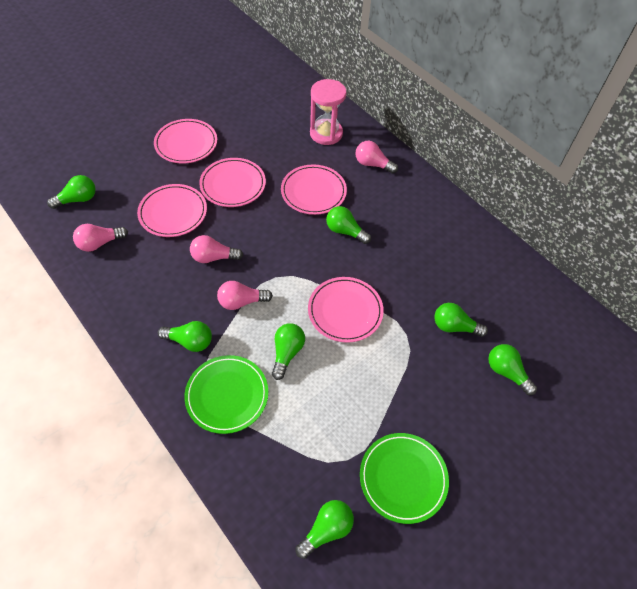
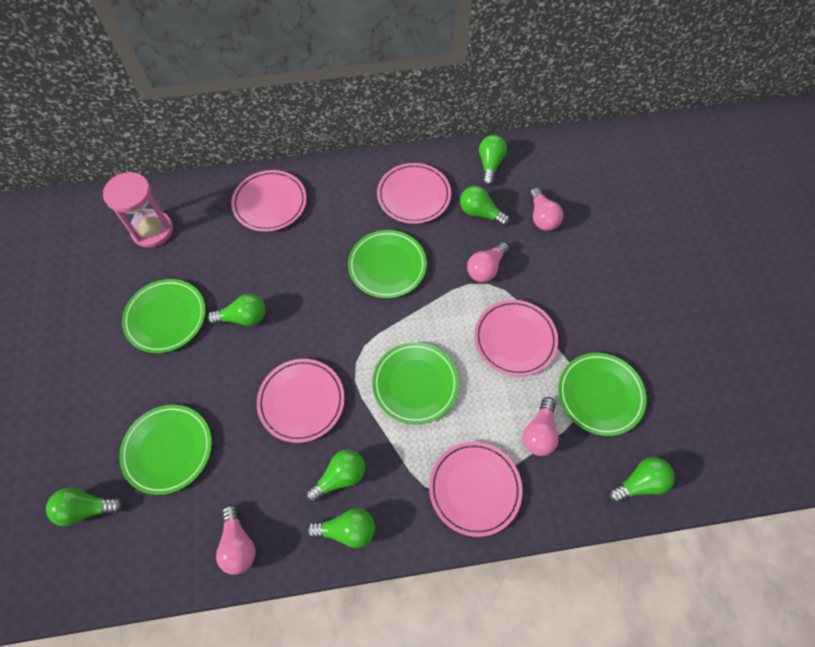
green plate: 2 -> 5

